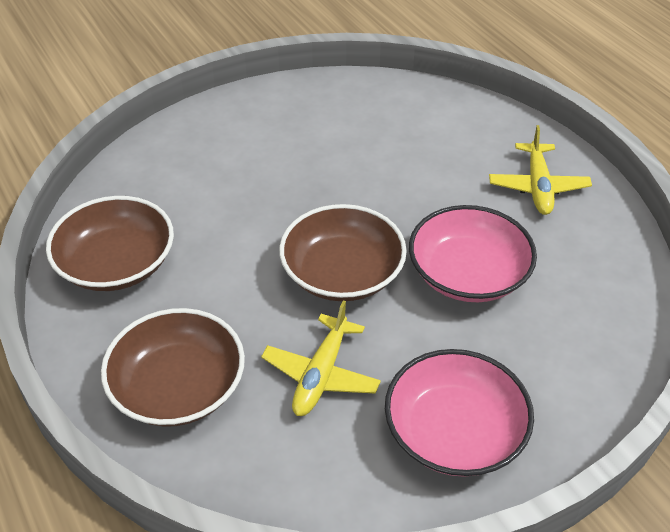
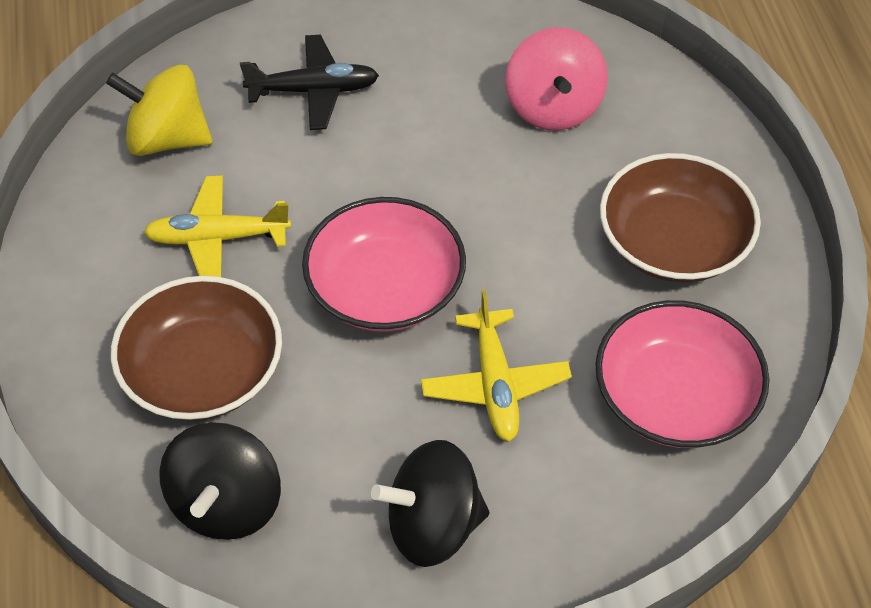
black plane: 0 -> 1
black spinning top: 0 -> 2
brown bowl: 3 -> 2
pink spinning top: 0 -> 1
yellow spinning top: 0 -> 1

